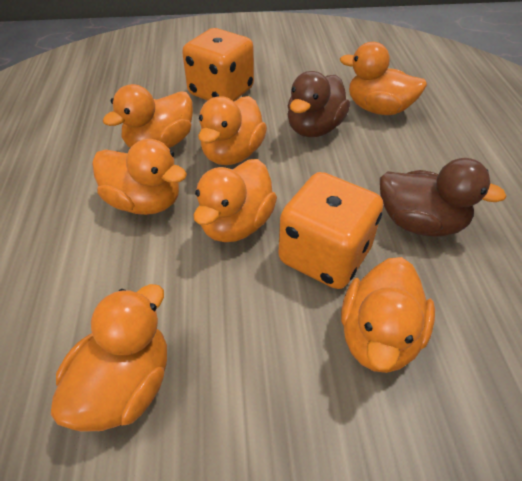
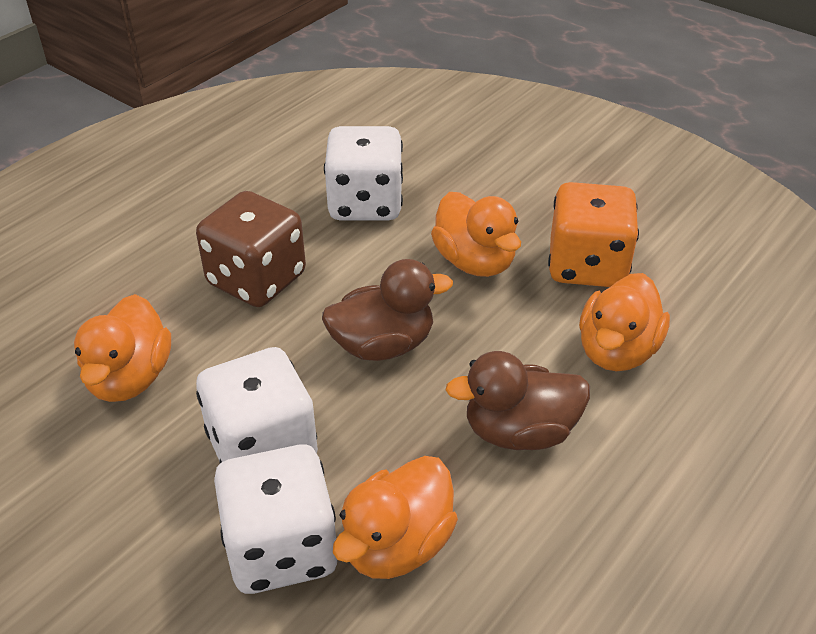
brown dice: 0 -> 1
orange dice: 2 -> 1
orange duck: 7 -> 4
white dice: 0 -> 3

